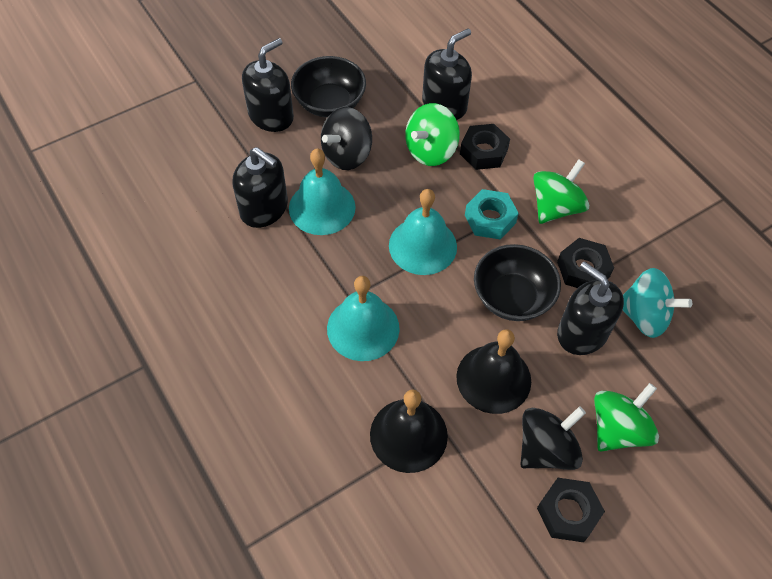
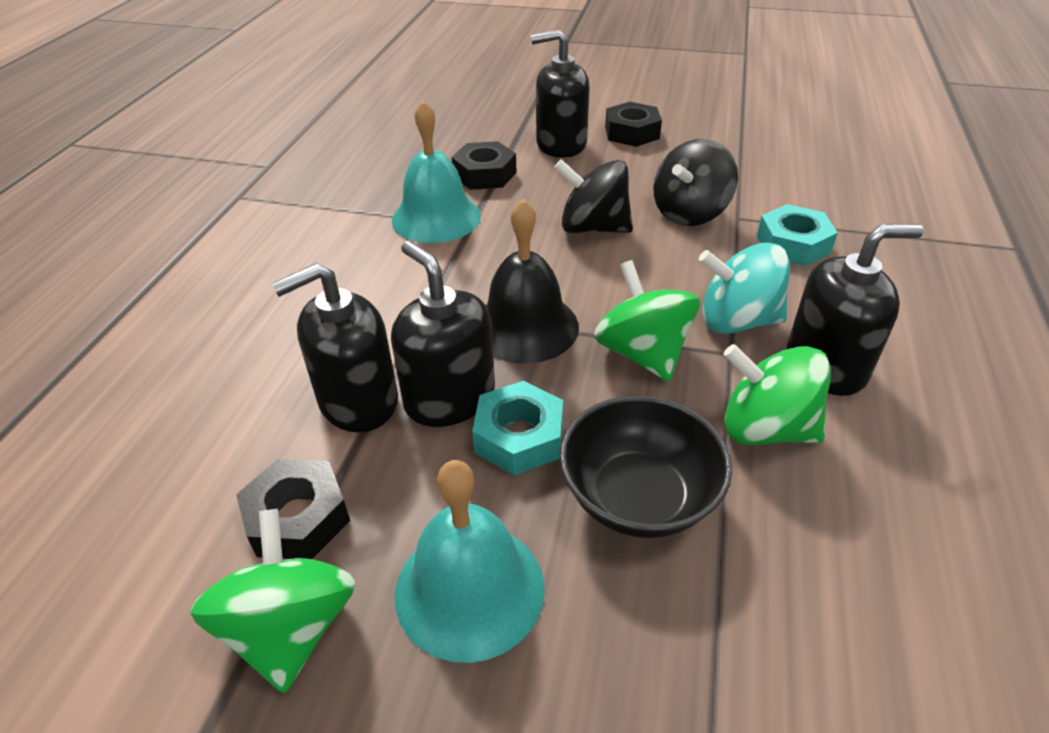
black bell: 2 -> 1
black bowl: 2 -> 1
turquoise bell: 3 -> 2
turquoise nut: 1 -> 2

